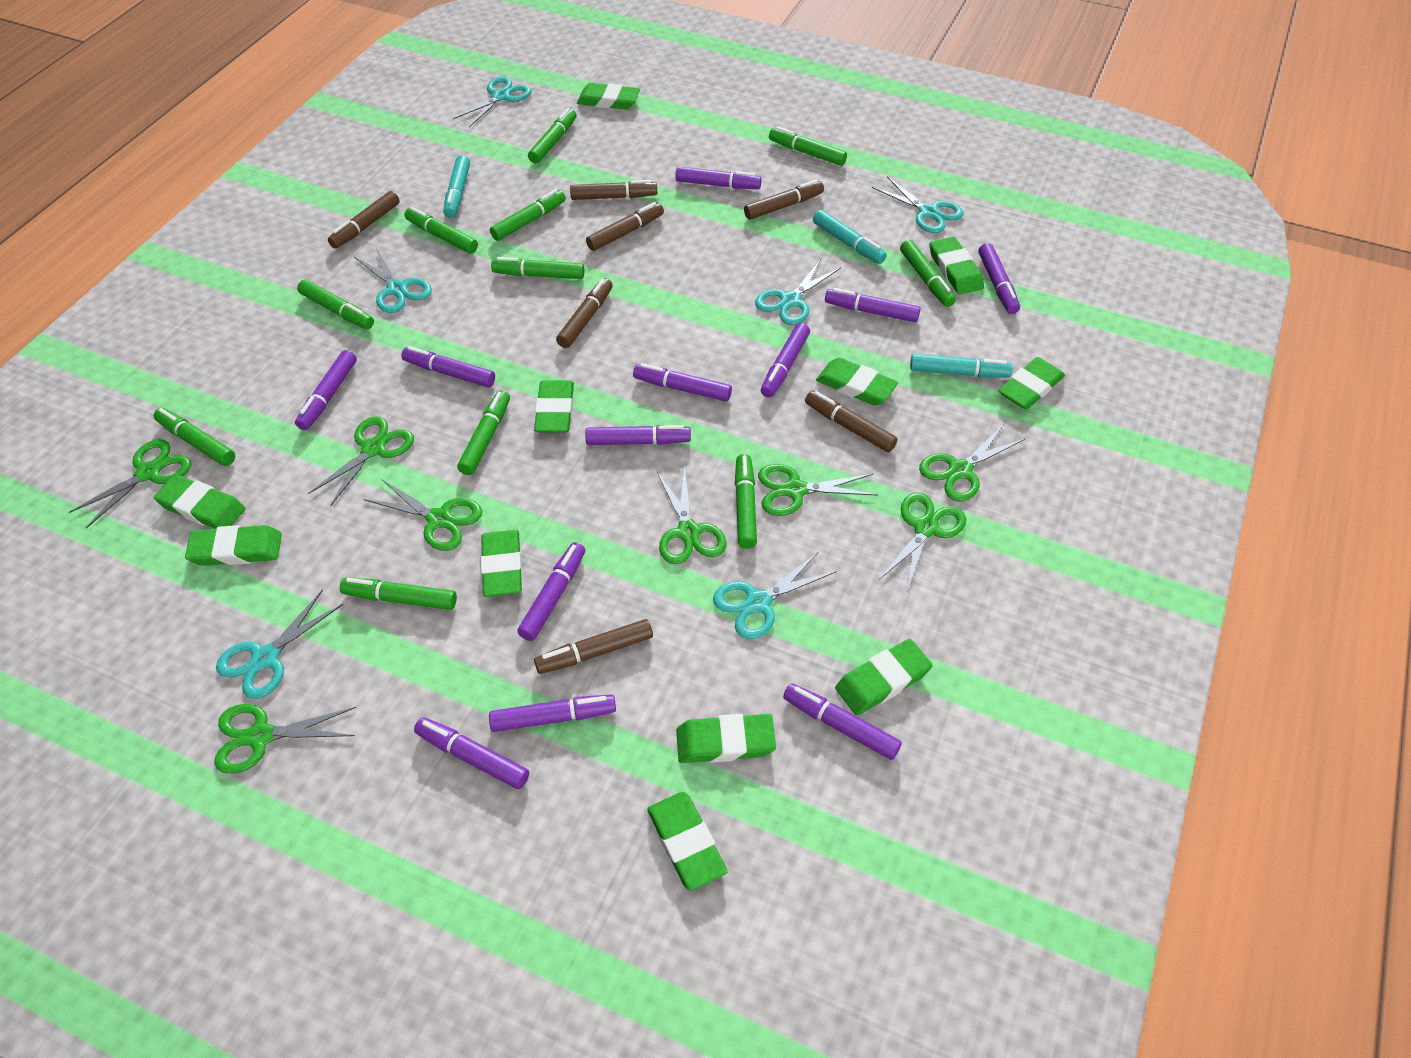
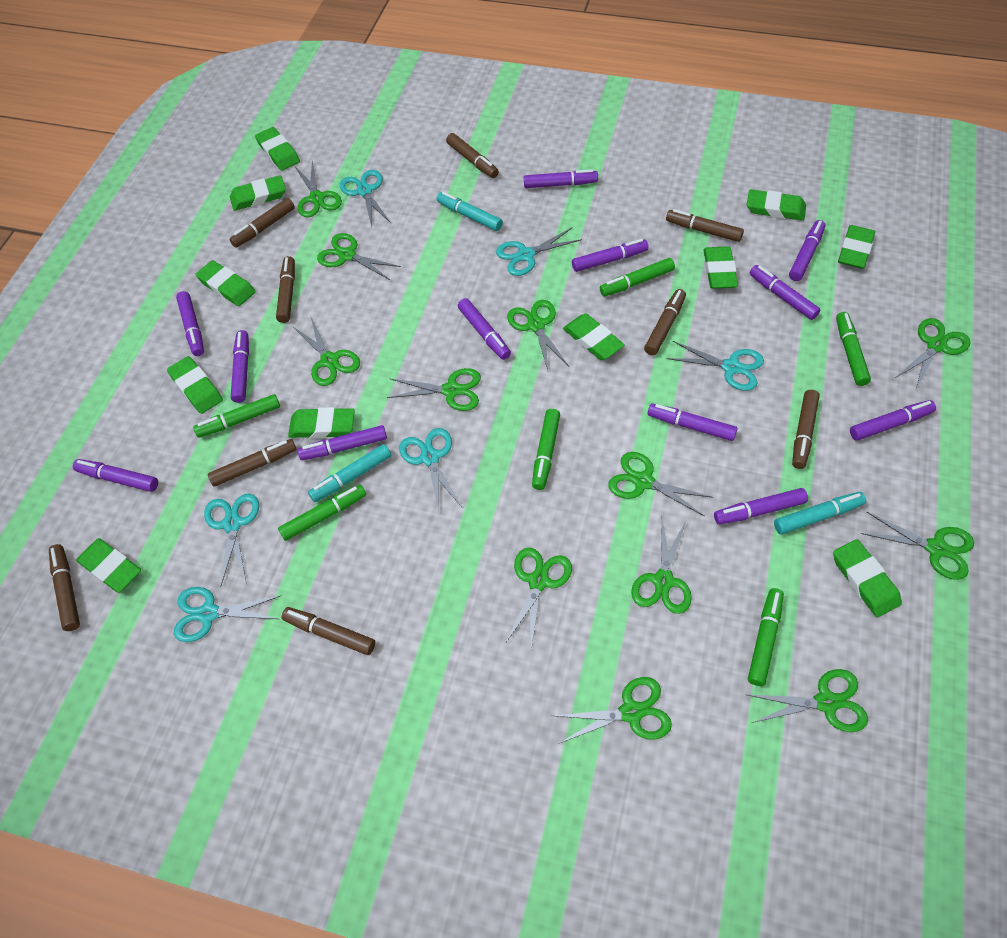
brown marker: 7 -> 9
green marker: 11 -> 6
green scissors: 8 -> 12

